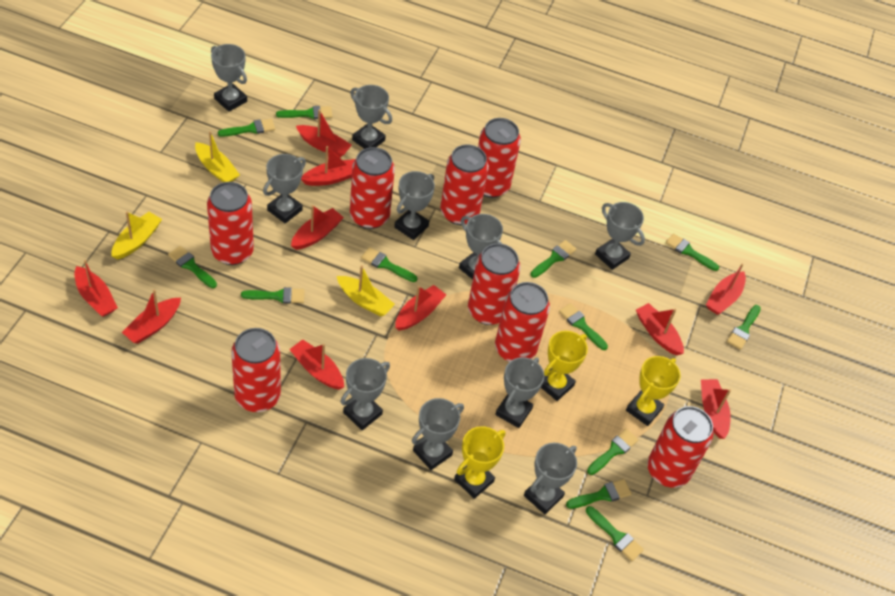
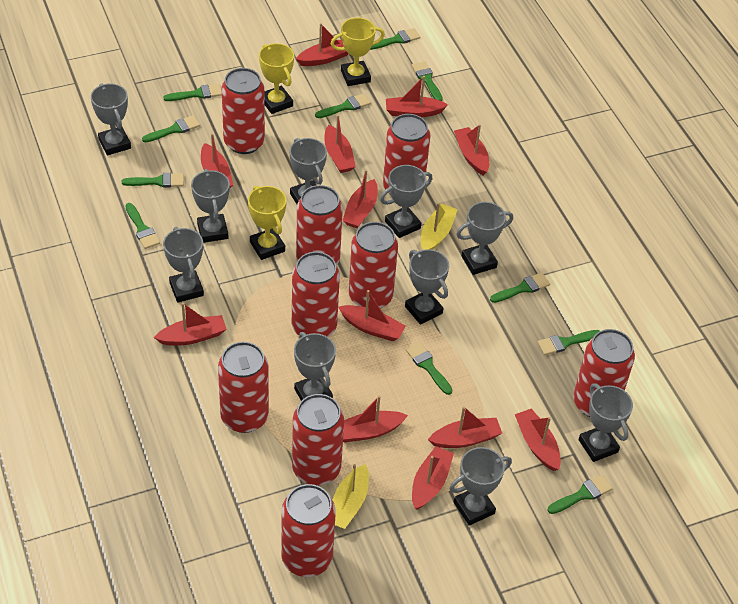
green brush: 12 -> 11
red boat: 10 -> 12
red can: 8 -> 9
yellow boat: 3 -> 2

